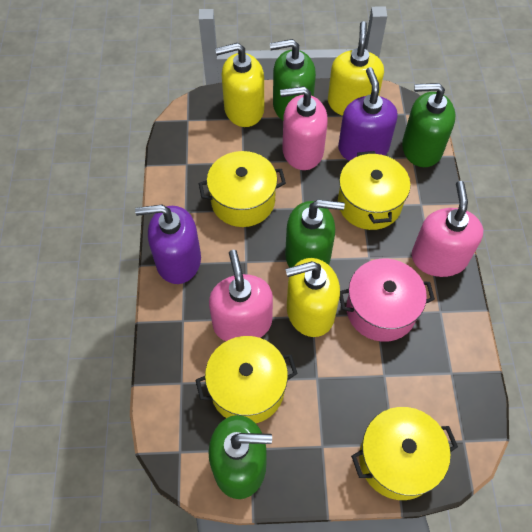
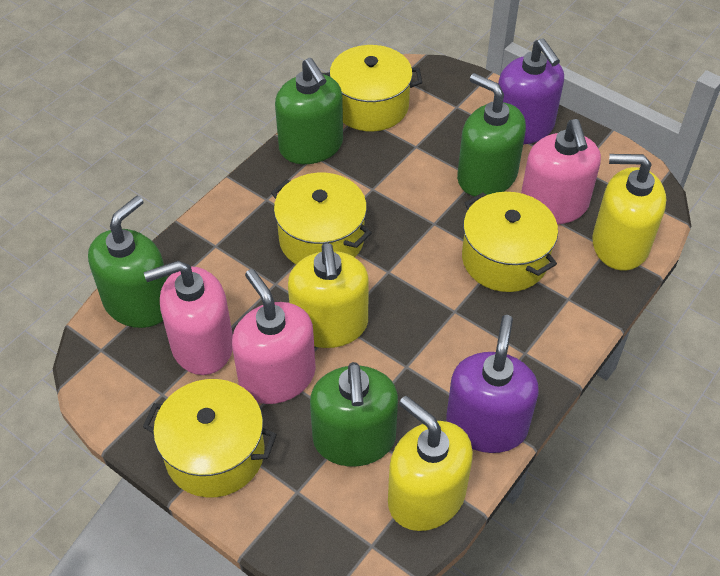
pink pot: 1 -> 0

